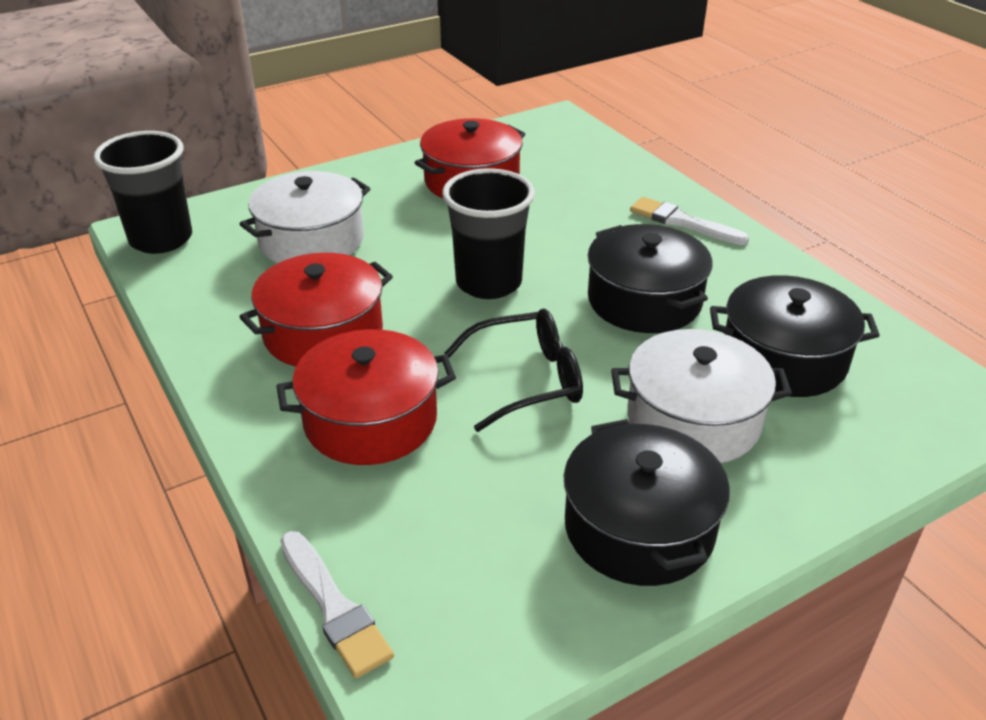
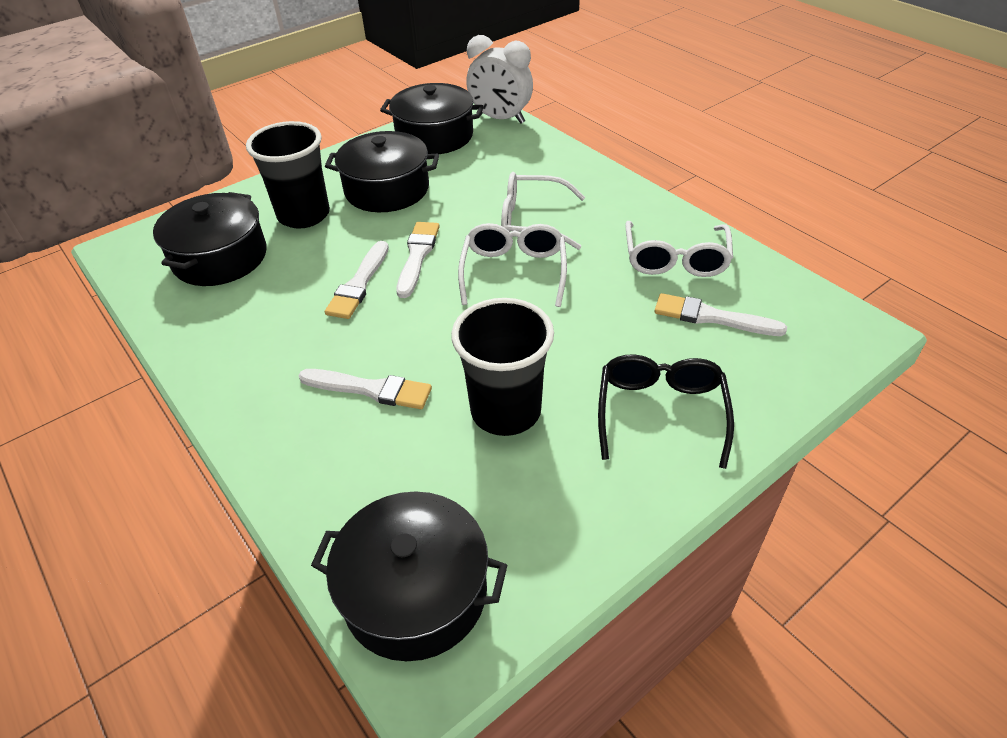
black pot: 3 -> 4
red pot: 3 -> 0
white brush: 2 -> 4
white clock: 0 -> 1
white glasses: 0 -> 3
white pot: 2 -> 0

